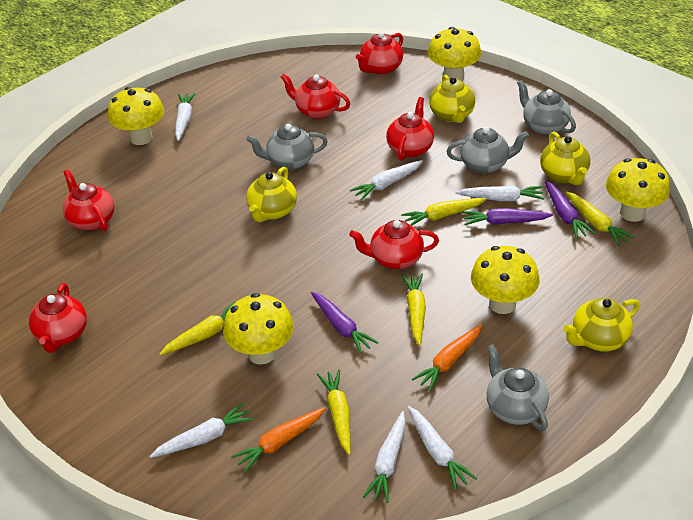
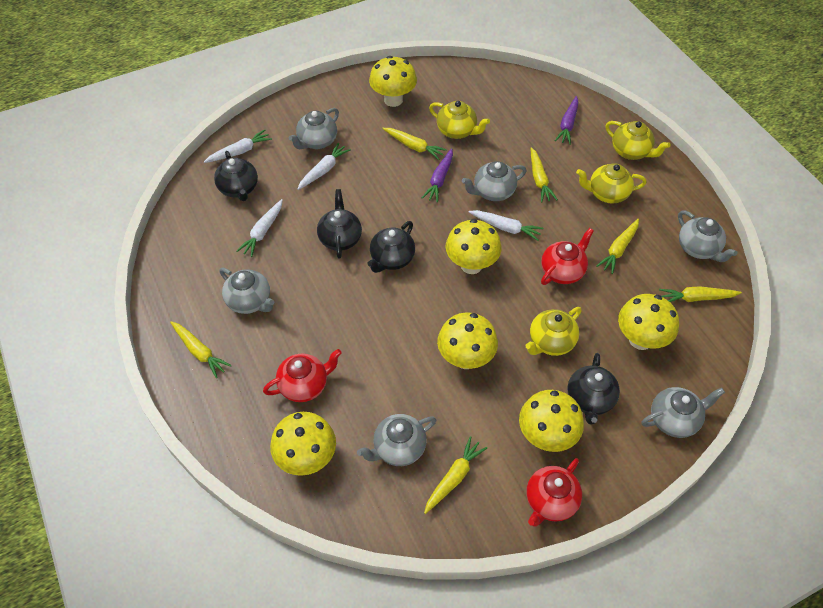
black teapot: 0 -> 4
grey teapot: 4 -> 6
orange carrot: 2 -> 0
purple carrot: 3 -> 2
red teapot: 6 -> 3
white carrot: 6 -> 4
yellow carrot: 5 -> 6
yellow mushroom: 5 -> 6

